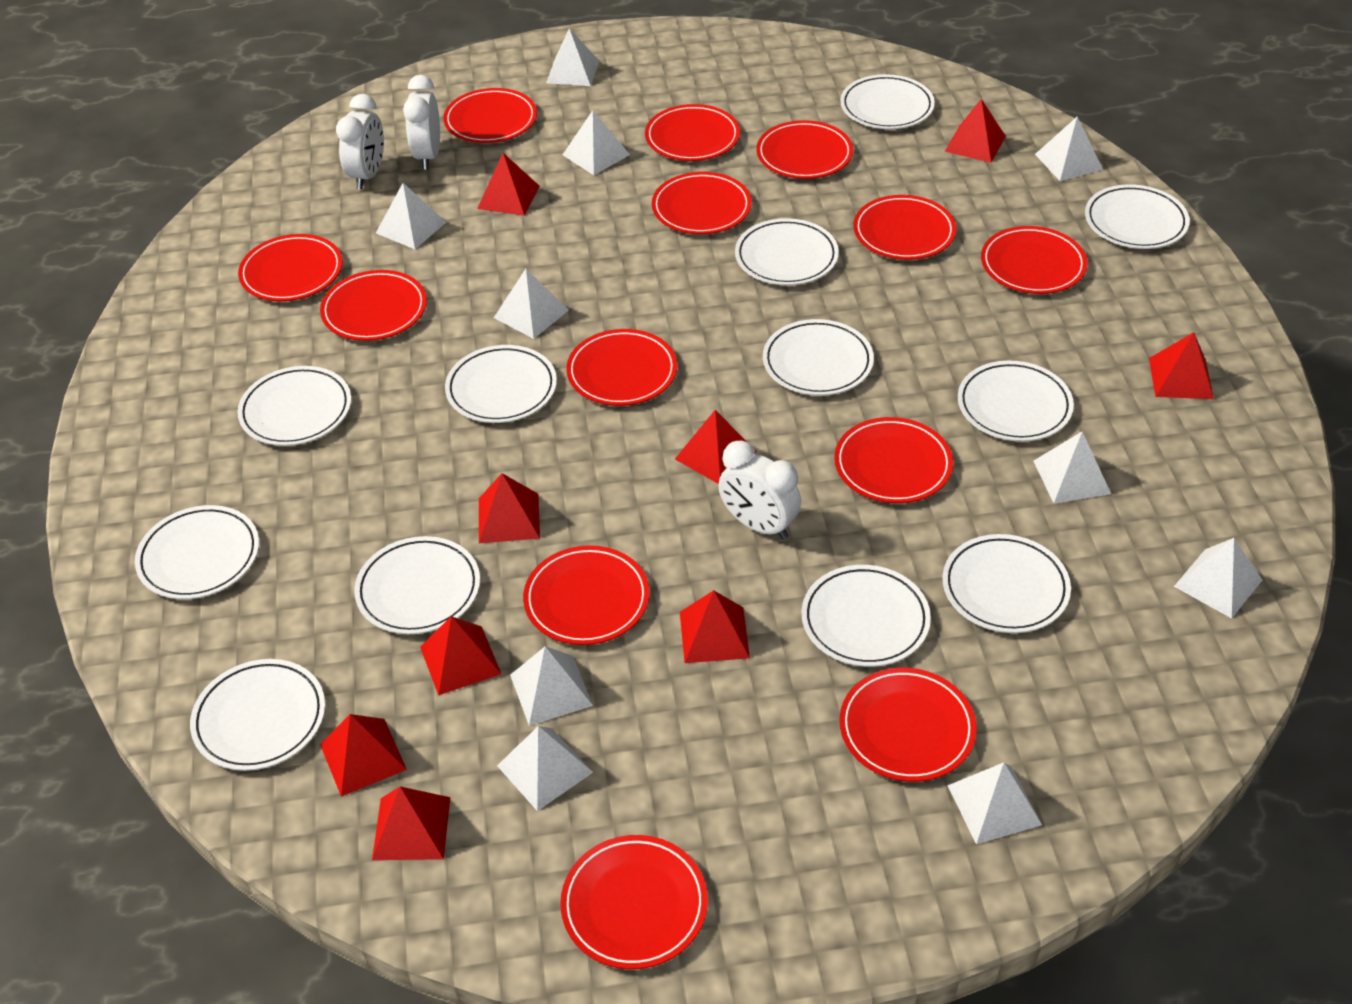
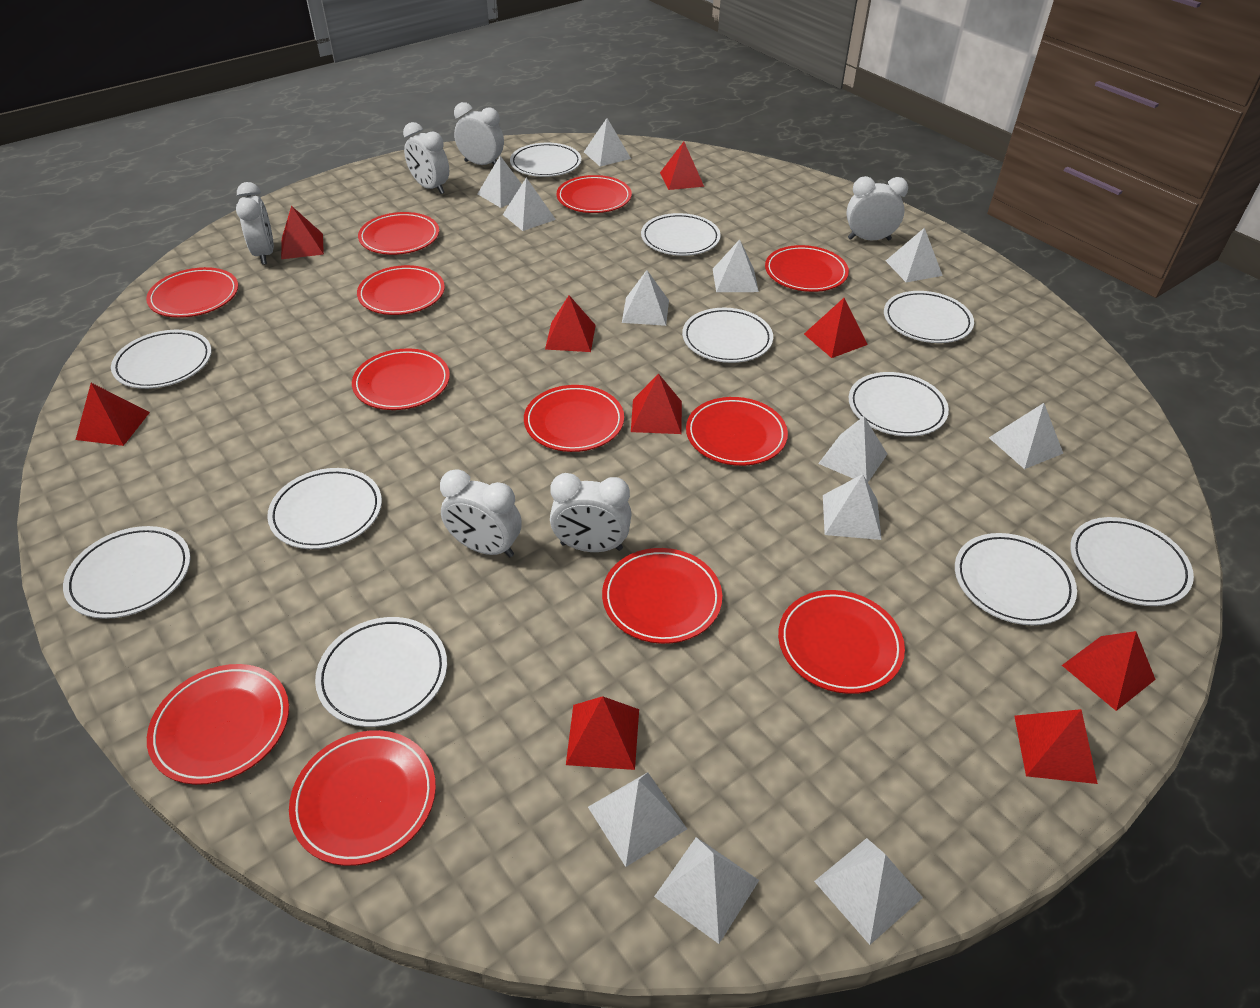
red plate: 13 -> 12
white clock: 3 -> 6
white plate: 12 -> 11
white pyramid: 10 -> 12

